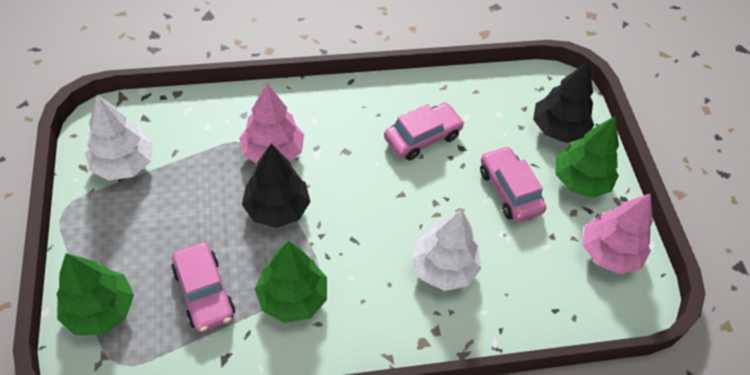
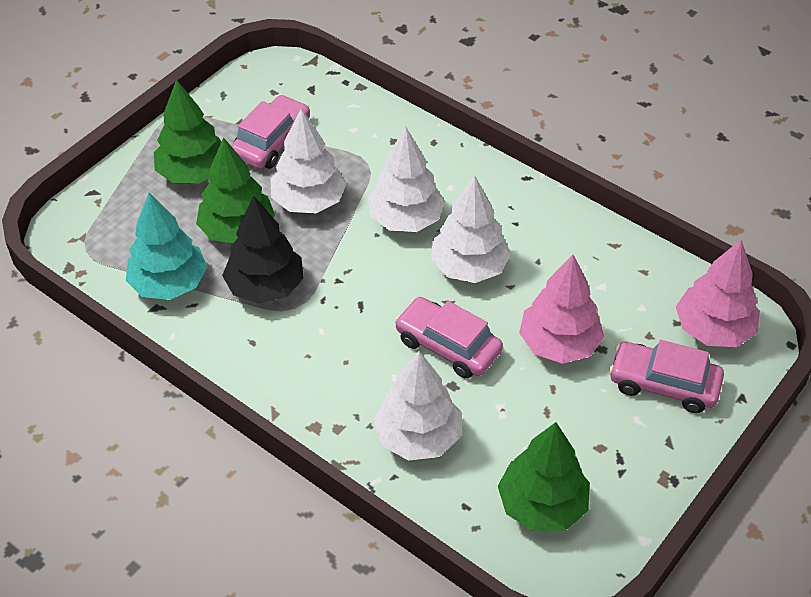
black tree: 2 -> 1
turquoise tree: 0 -> 1
white tree: 2 -> 4

